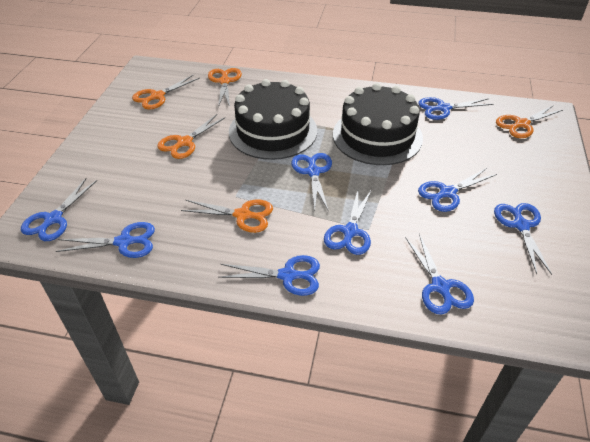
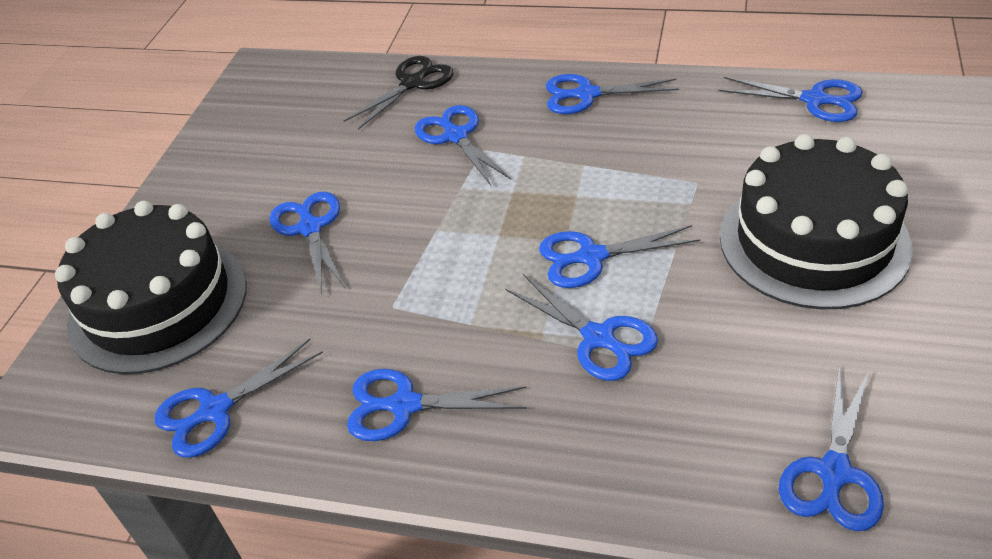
black scissors: 0 -> 1
orange scissors: 5 -> 0

